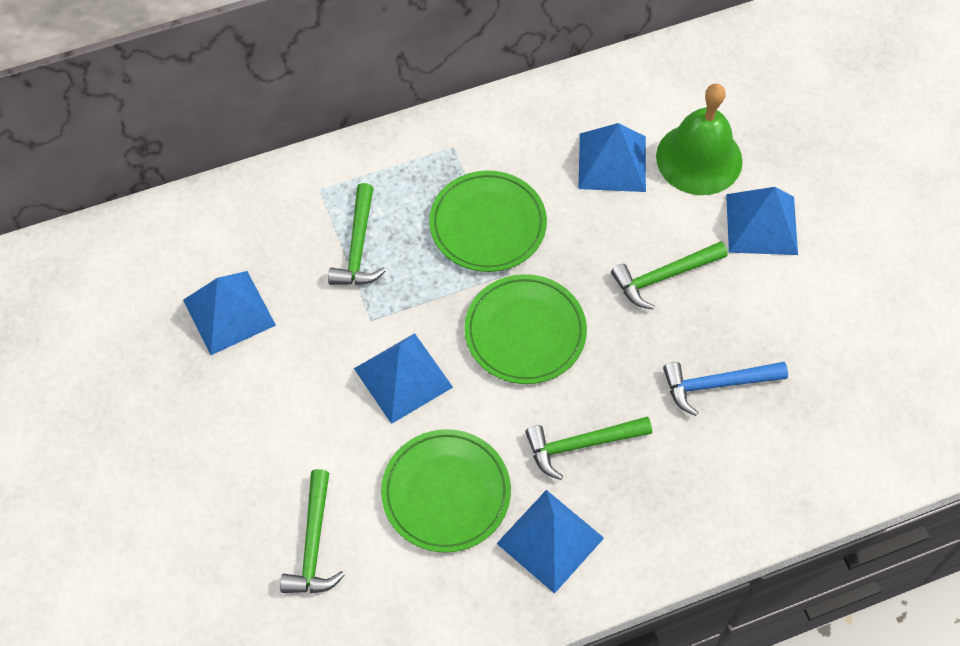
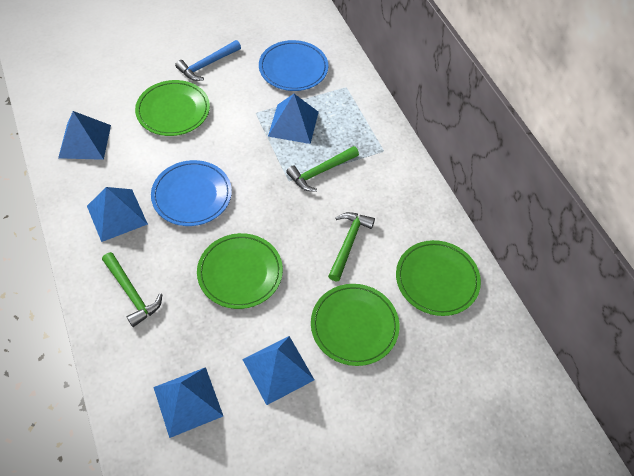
blue plate: 0 -> 2
green bell: 1 -> 0
green hammer: 4 -> 3
green plate: 3 -> 4

